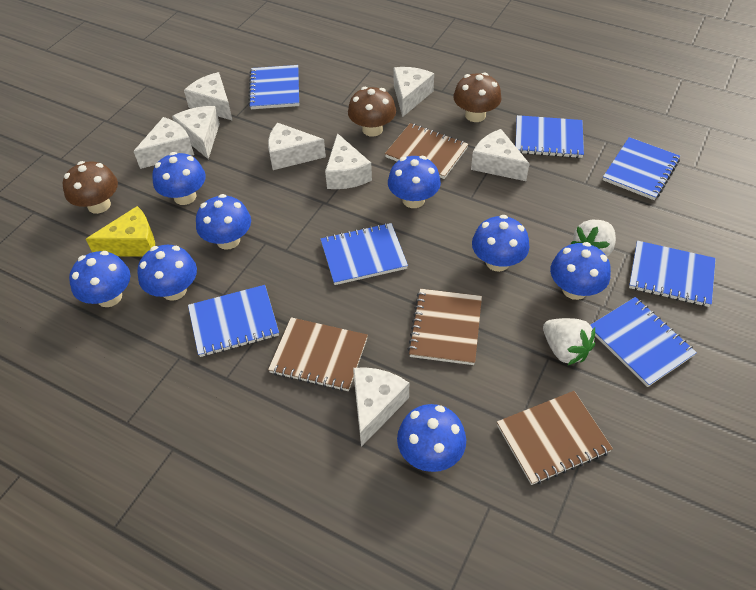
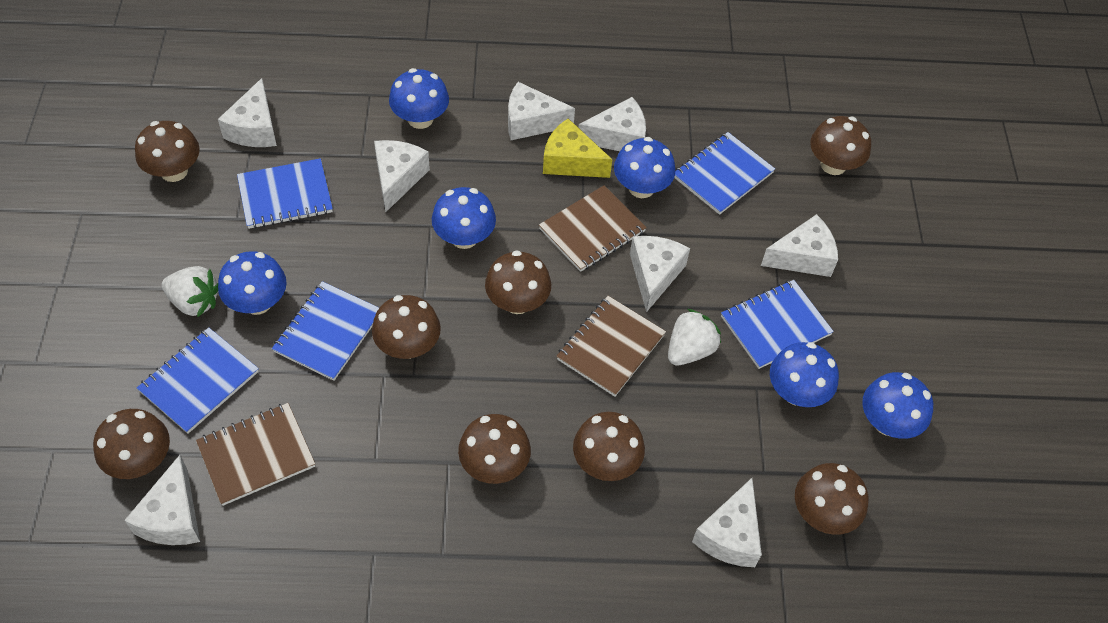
blue mushroom: 8 -> 6
blue notebook: 7 -> 5
brown mushroom: 3 -> 8
brown notebook: 4 -> 3

